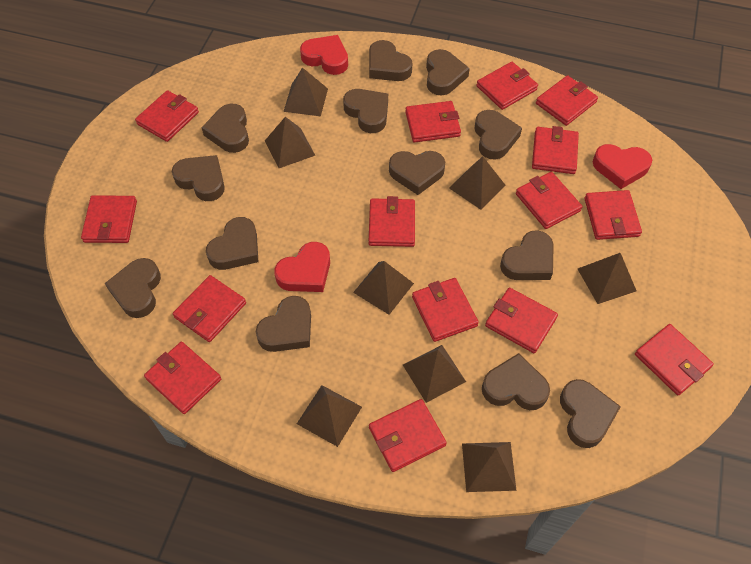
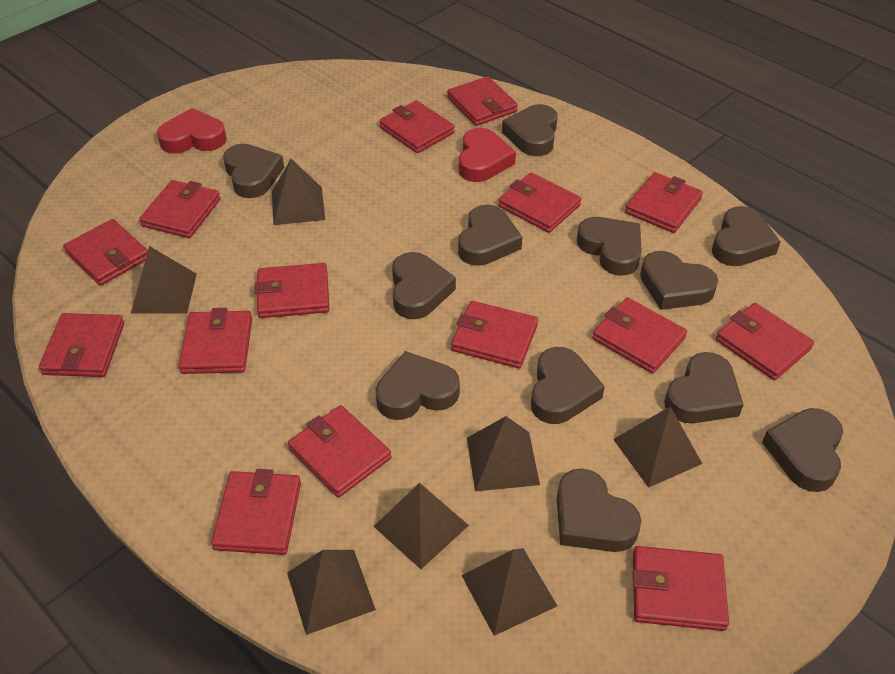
brown heart: 13 -> 12
brown pyramid: 8 -> 7
red heart: 3 -> 2

